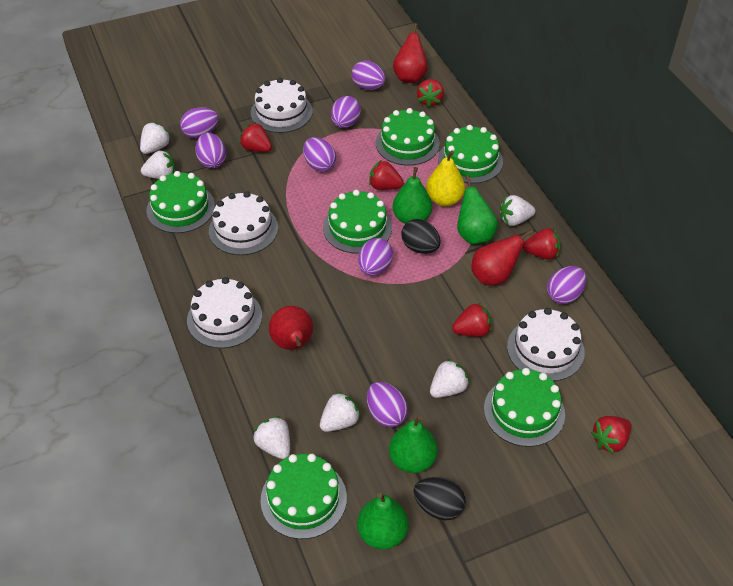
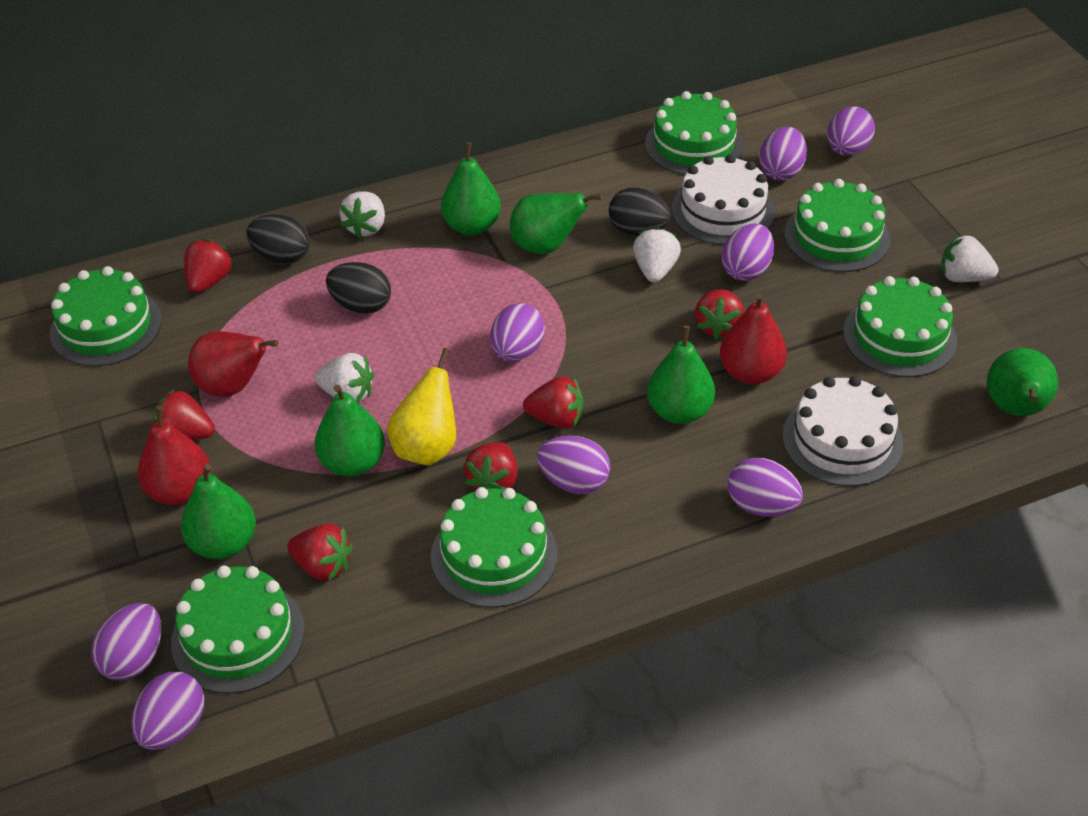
black egg: 2 -> 3
green pear: 4 -> 6
white cake: 4 -> 2
white strawberry: 6 -> 4

